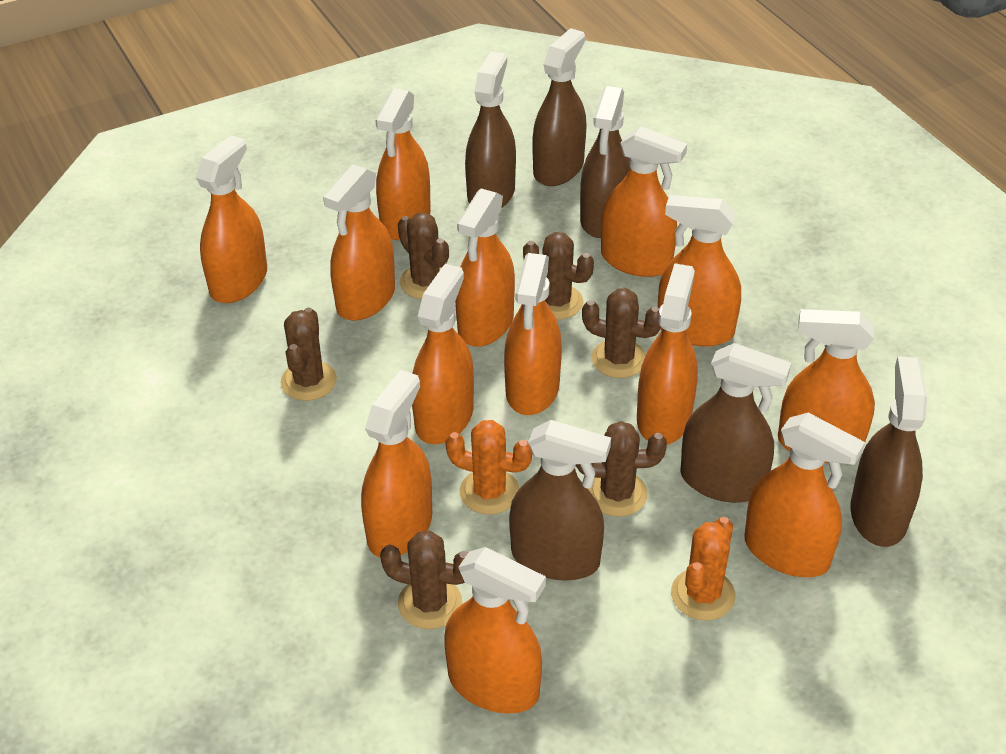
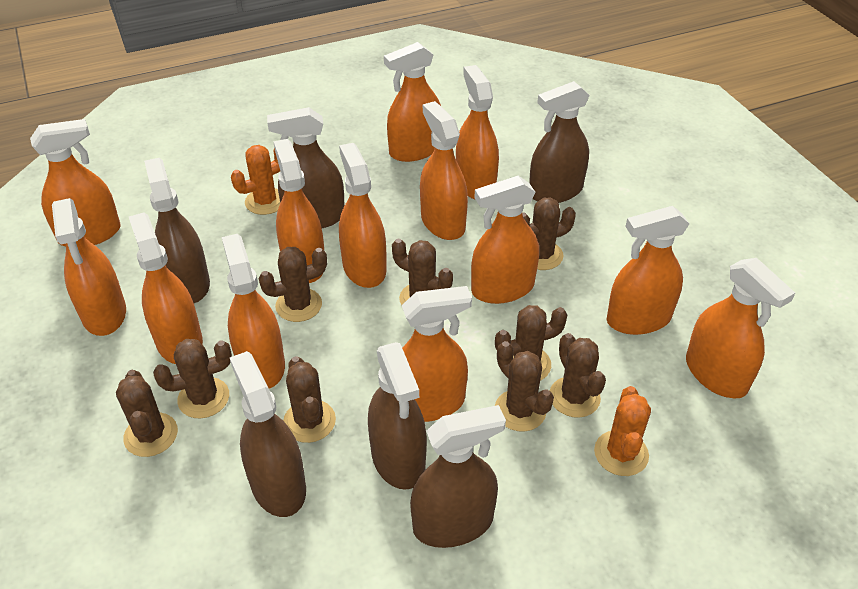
brown cactus: 6 -> 9

